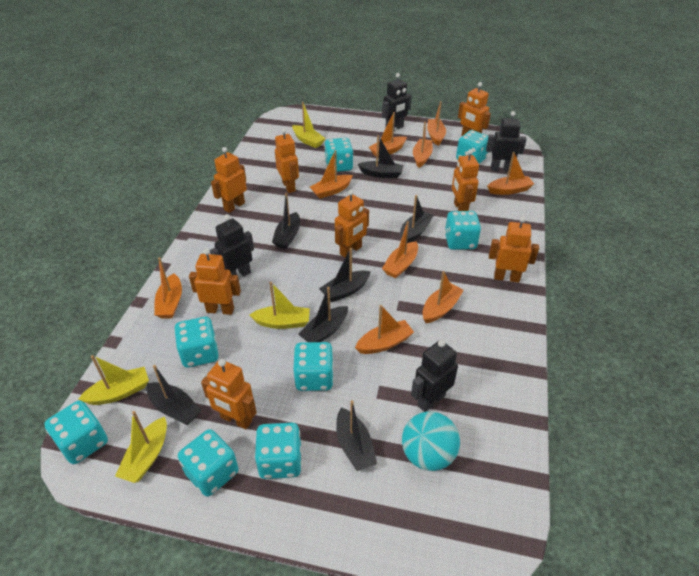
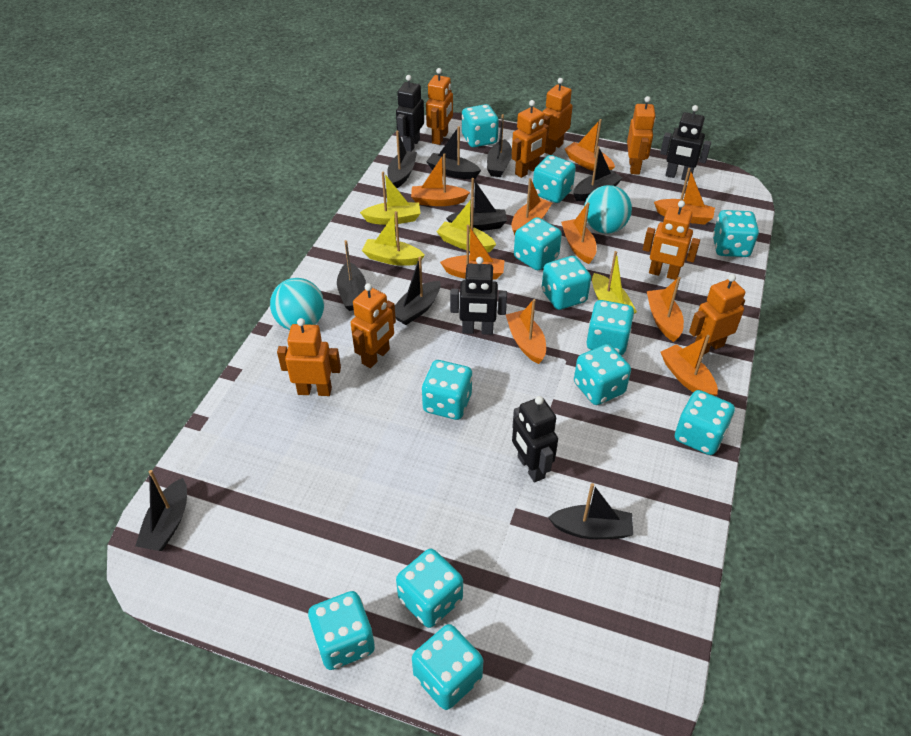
black boat: 7 -> 9
turquoise ball: 1 -> 2
turquoise dice: 8 -> 12

